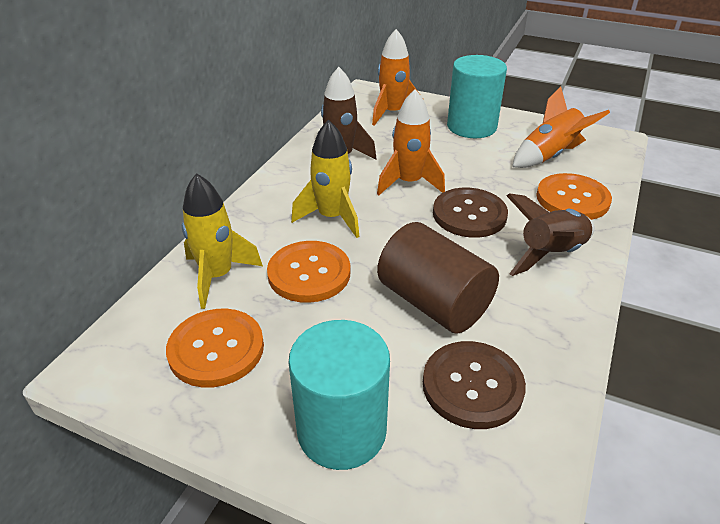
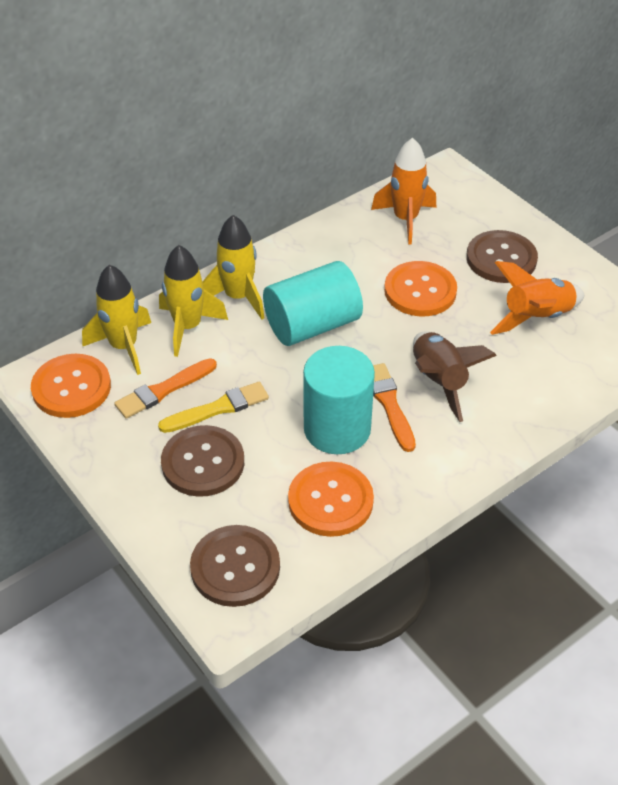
brown button: 2 -> 3
brown cylinder: 1 -> 0
brown rocket: 2 -> 1
orange brush: 0 -> 2
orange rocket: 3 -> 2
yellow brush: 0 -> 1
yellow rocket: 2 -> 3

